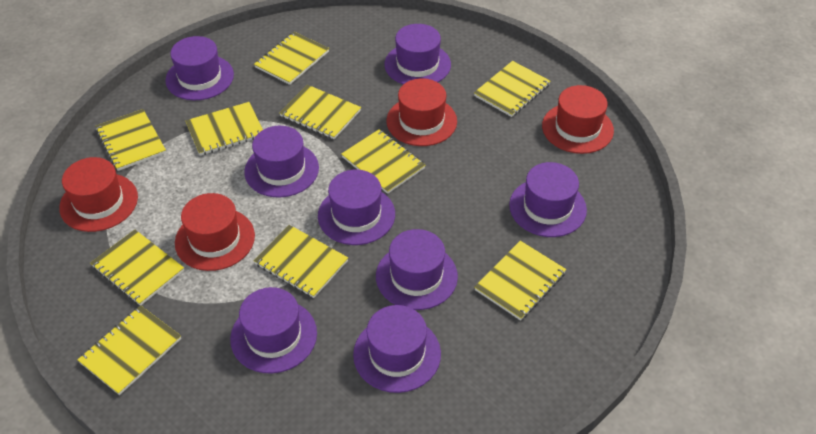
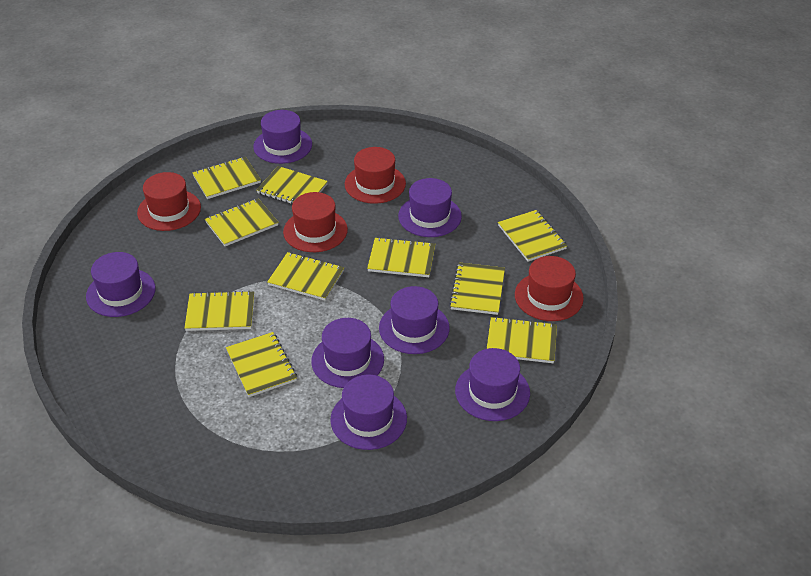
purple hat: 8 -> 7

